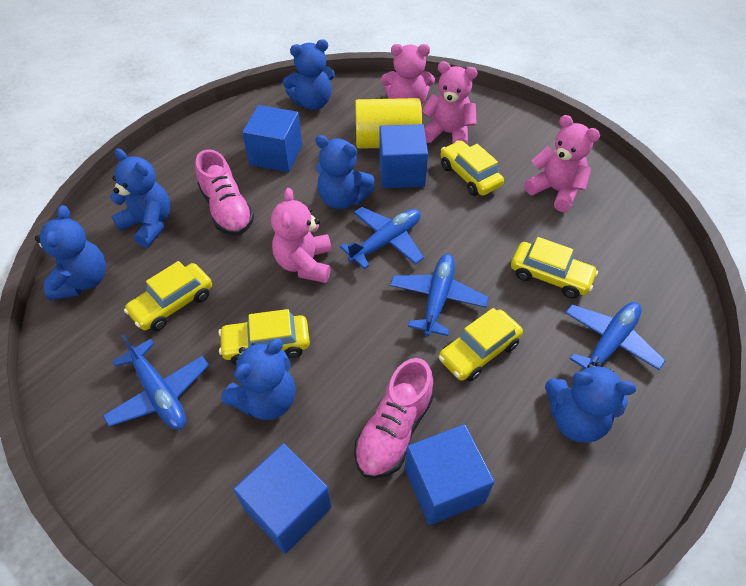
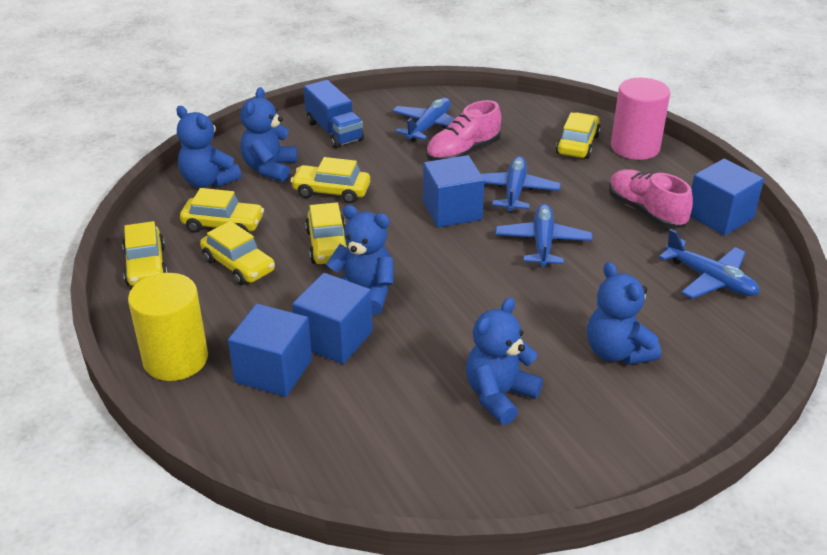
blue teddy bear: 6 -> 5
blue truck: 0 -> 1
pink cylinder: 0 -> 1
pink teddy bear: 4 -> 0
yellow car: 5 -> 6

